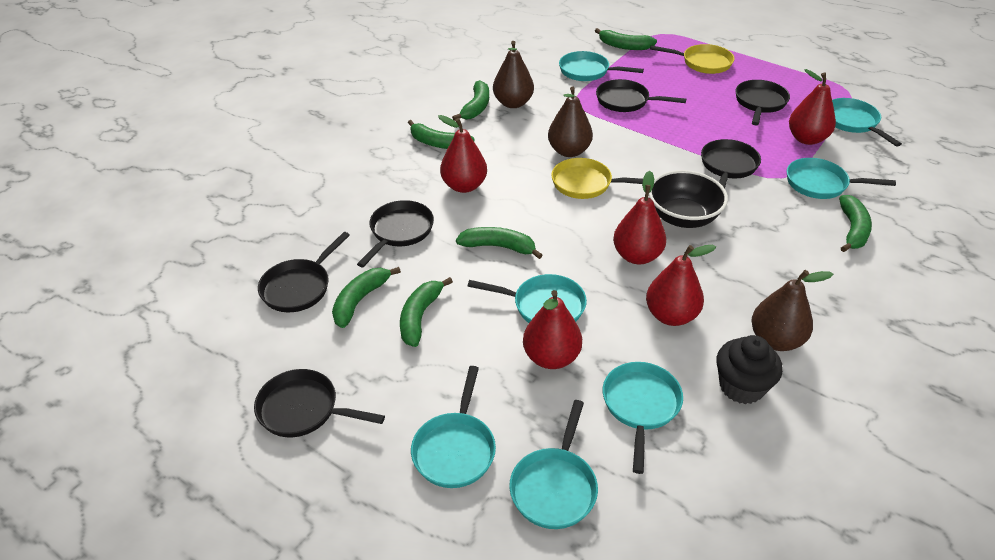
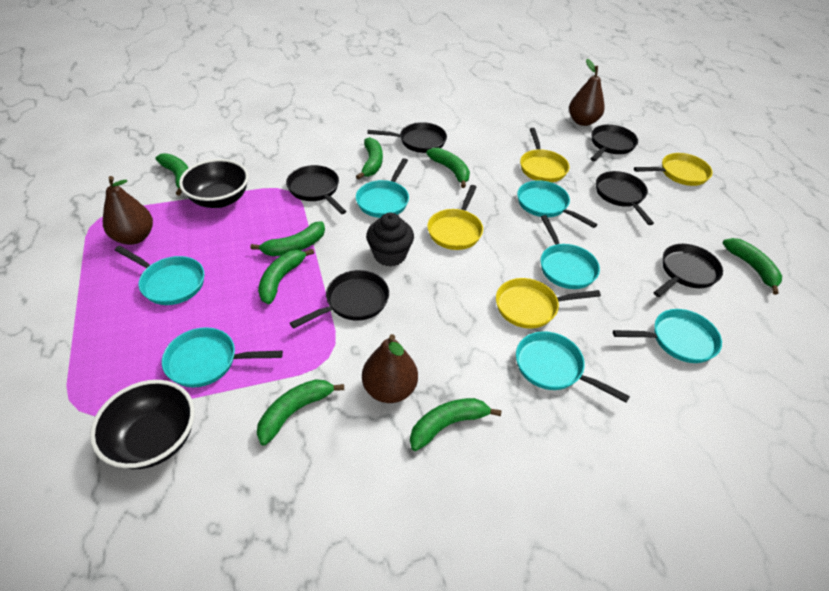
black bowl: 1 -> 2
green banana: 7 -> 8
red pear: 5 -> 0
yellow pan: 2 -> 4

